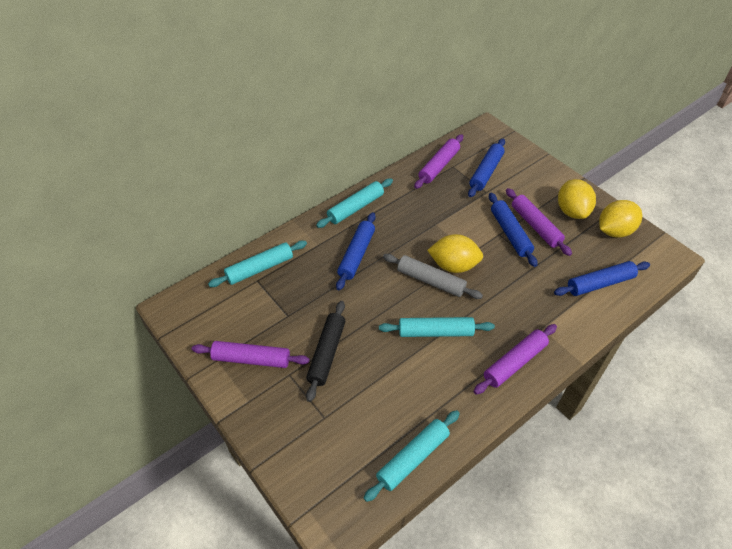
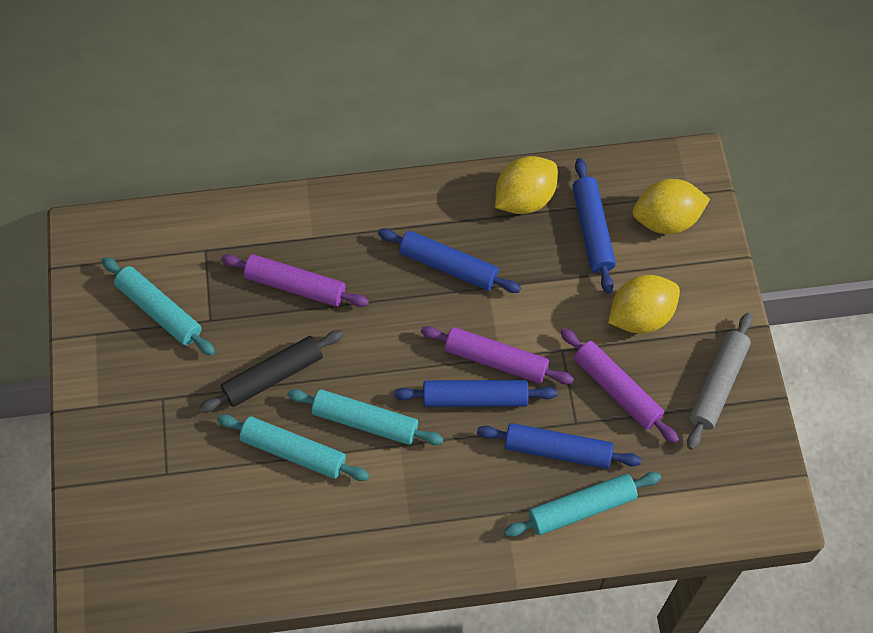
purple rolling pin: 4 -> 3

